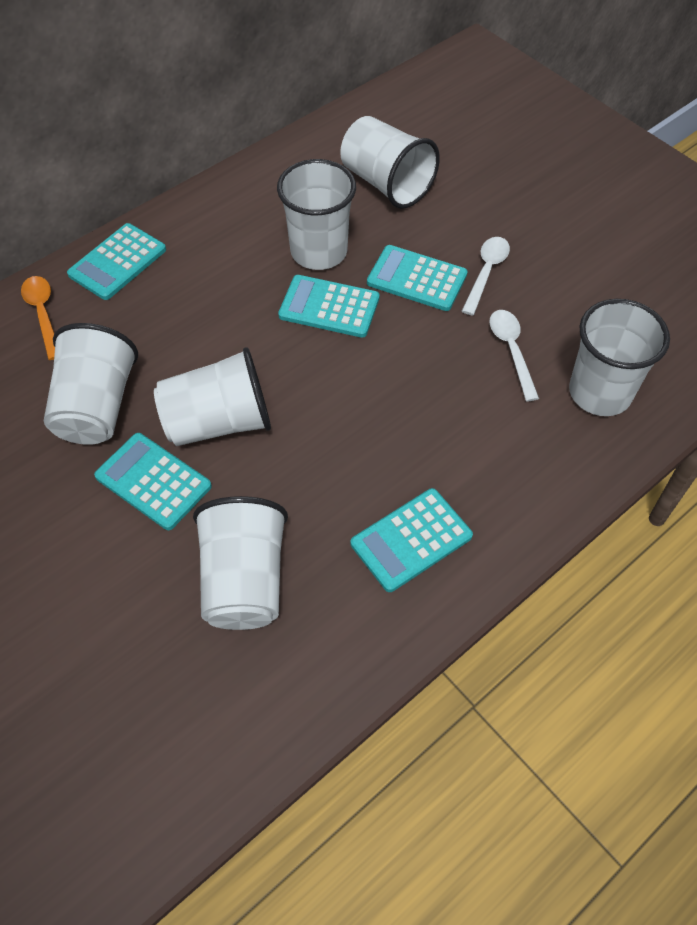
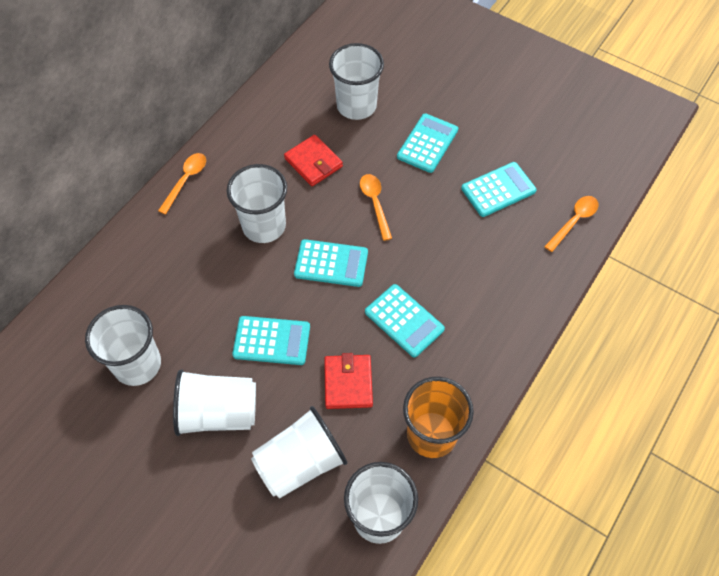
orange cup: 0 -> 1
orange spoon: 1 -> 3
red wallet: 0 -> 2
white spoon: 2 -> 0

